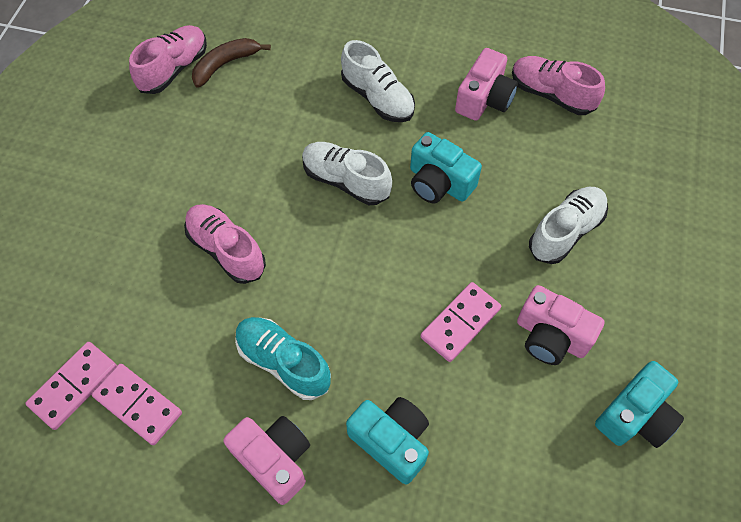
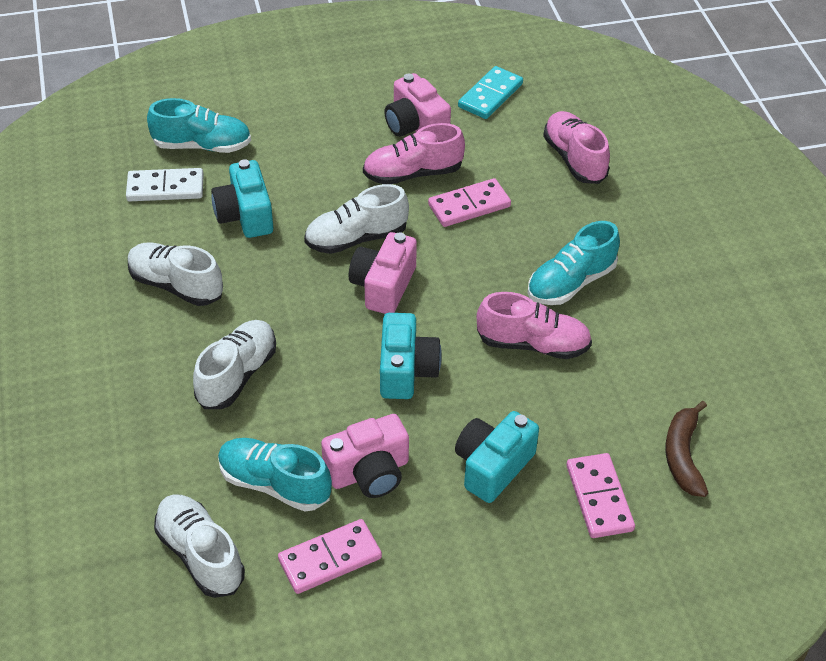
turquoise domino: 0 -> 1
turquoise shoe: 1 -> 3
white domino: 0 -> 1
white shoe: 3 -> 4

